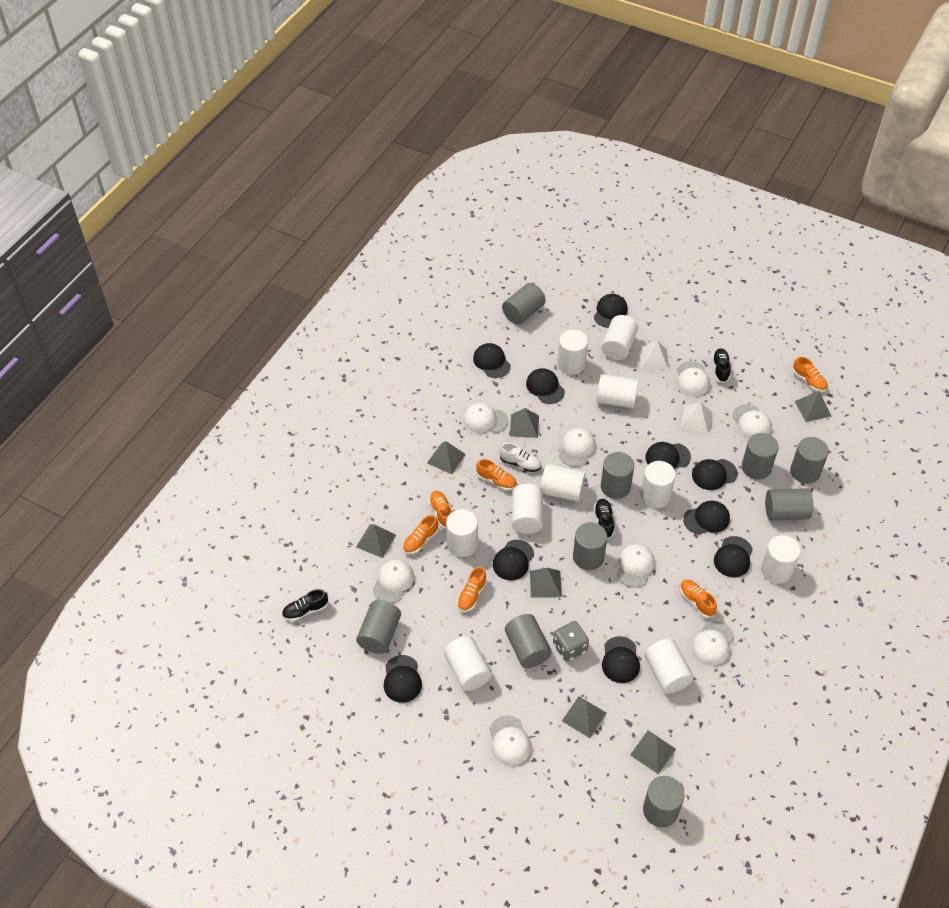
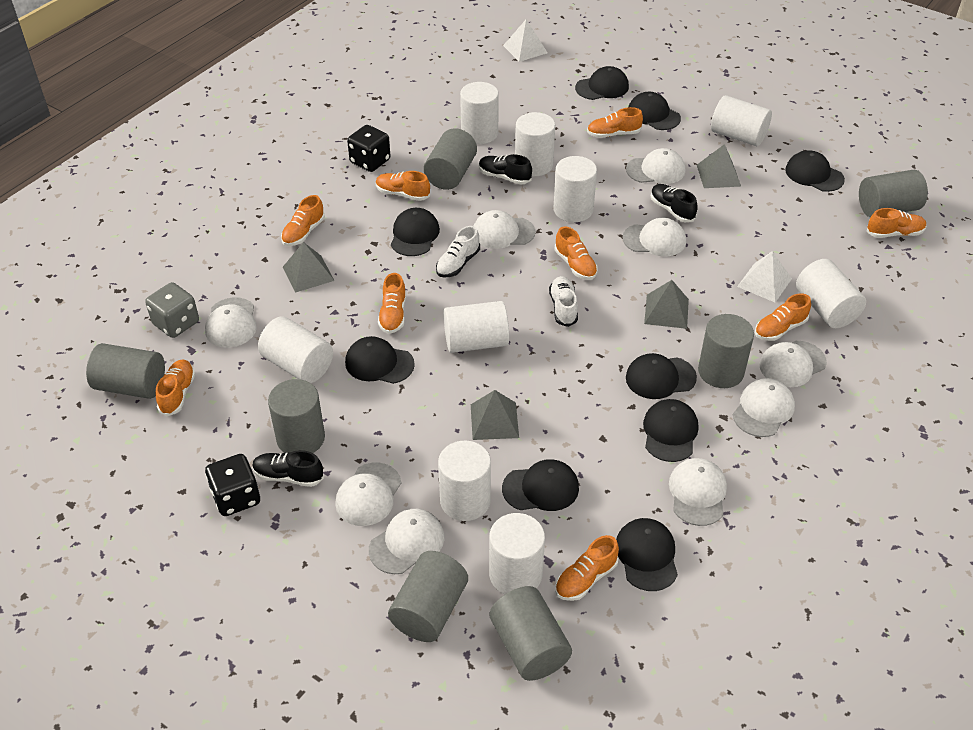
black cap: 10 -> 9
black dice: 0 -> 2
grey cylinder: 9 -> 7
grey pyramid: 7 -> 4
orange shoe: 6 -> 9
white cap: 8 -> 9
white cylinder: 10 -> 9
white shoe: 1 -> 2

